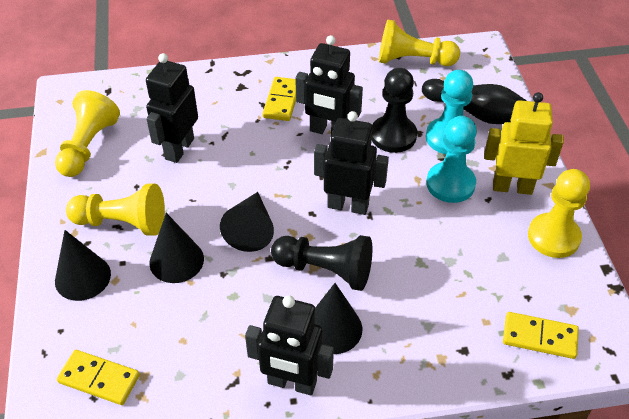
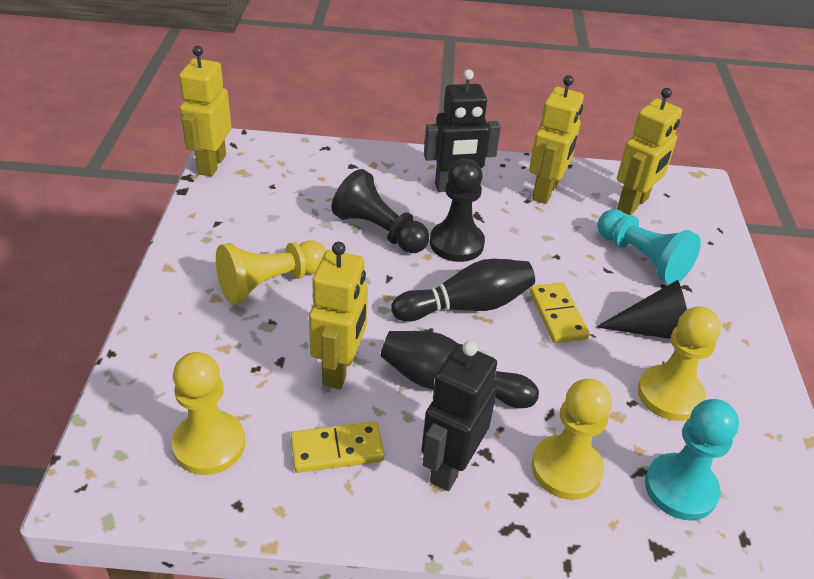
black bowling pin: 1 -> 2
black cone: 4 -> 1
black robot: 4 -> 2
yellow domino: 3 -> 2
yellow robot: 1 -> 4

